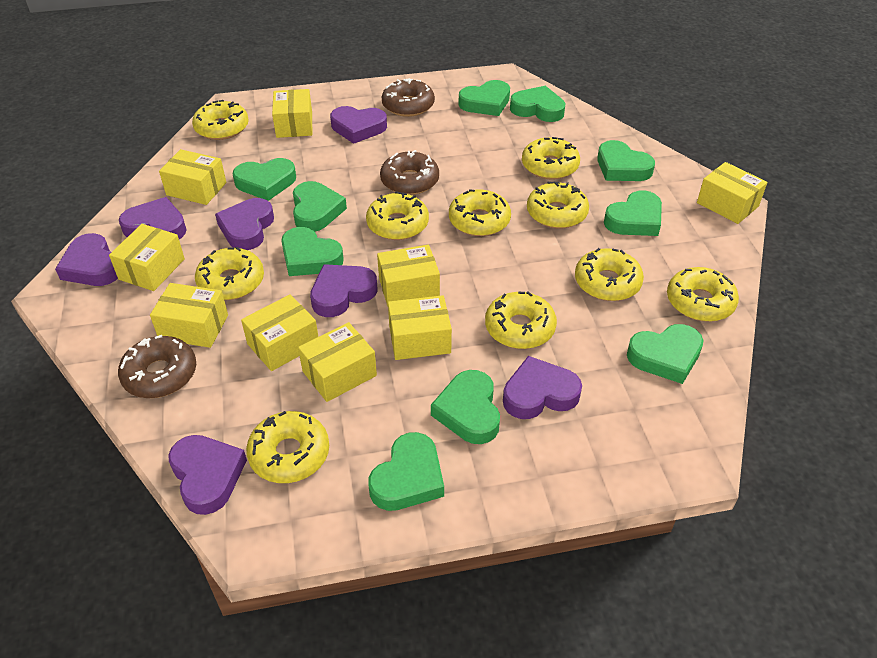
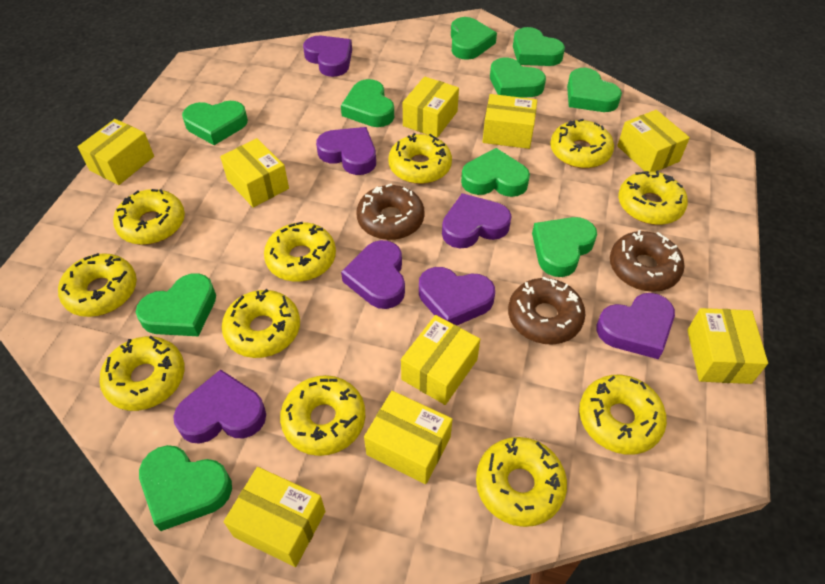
yellow donut: 10 -> 11

